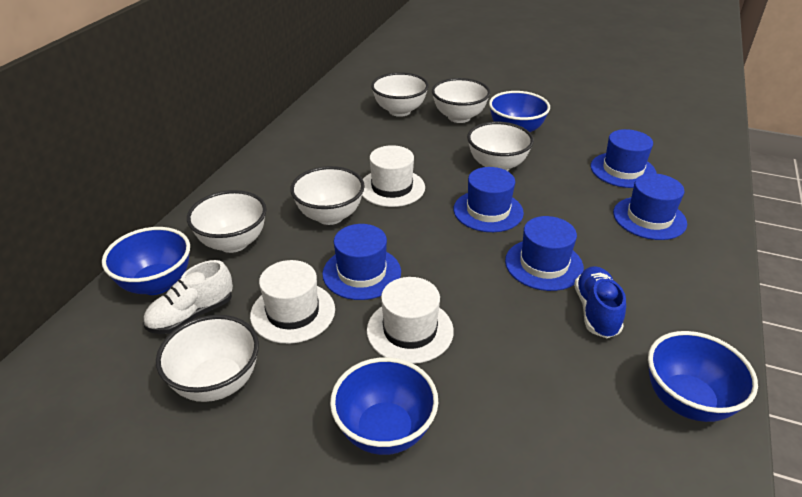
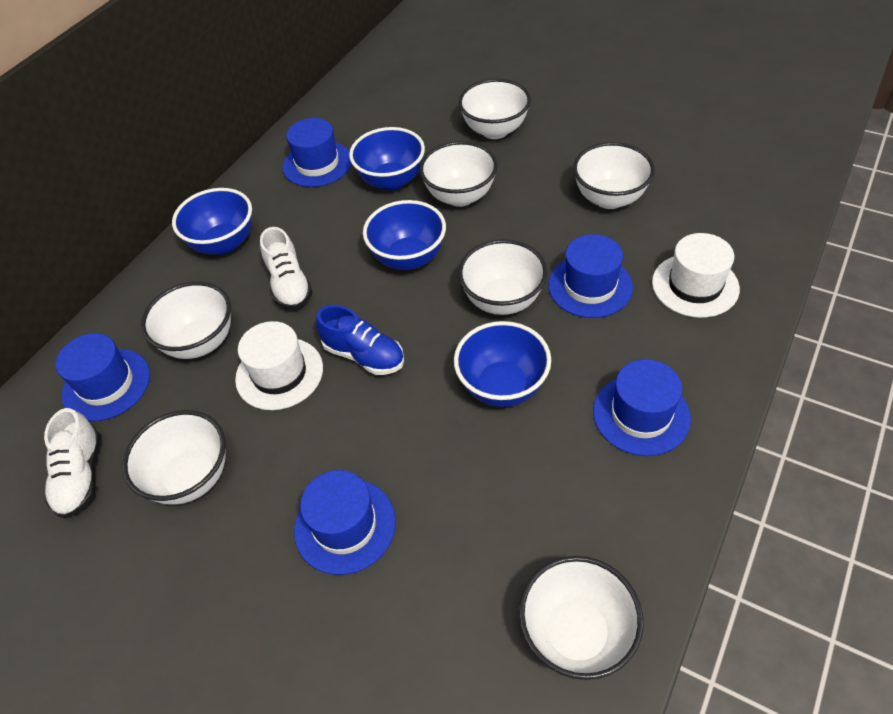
white bowl: 6 -> 7
white hat: 3 -> 2
white shoe: 1 -> 2

